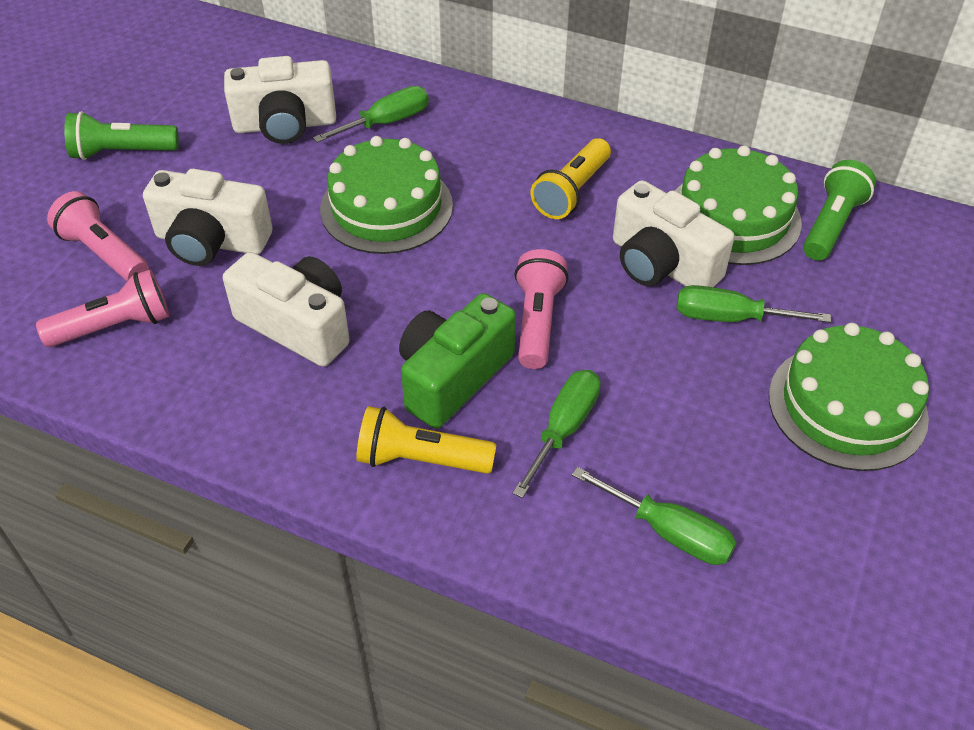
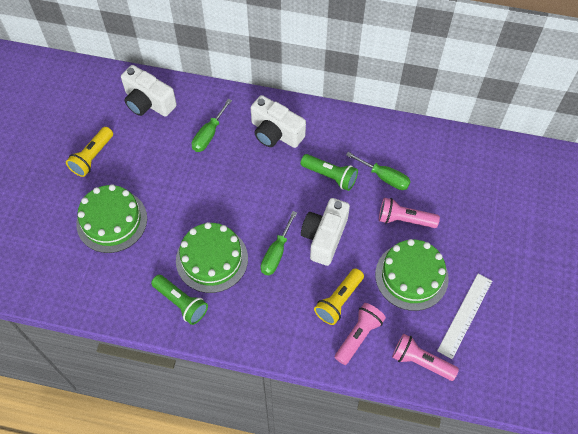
green camera: 1 -> 0
green screwdriver: 4 -> 3
white camera: 4 -> 3
white ruler: 0 -> 1

